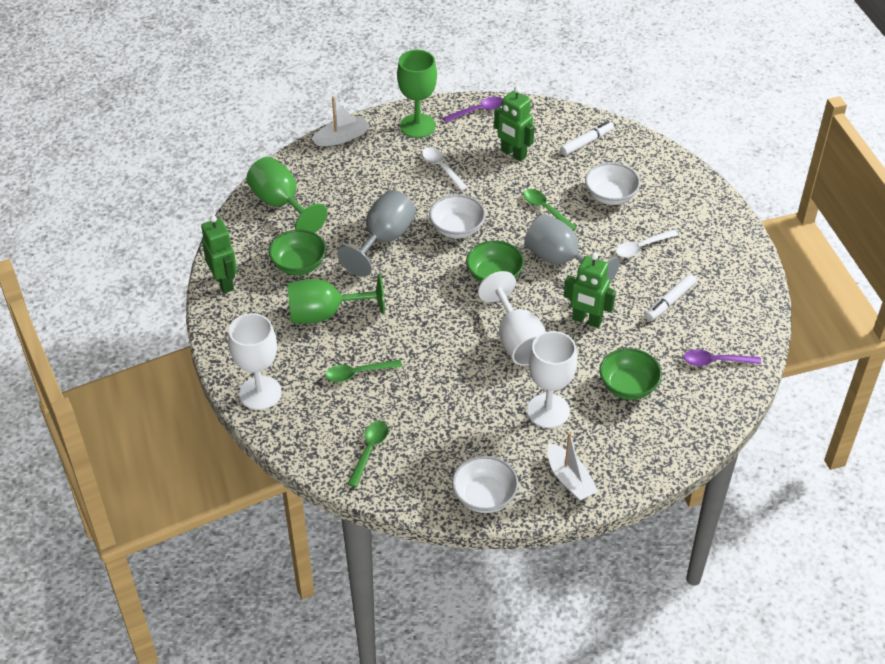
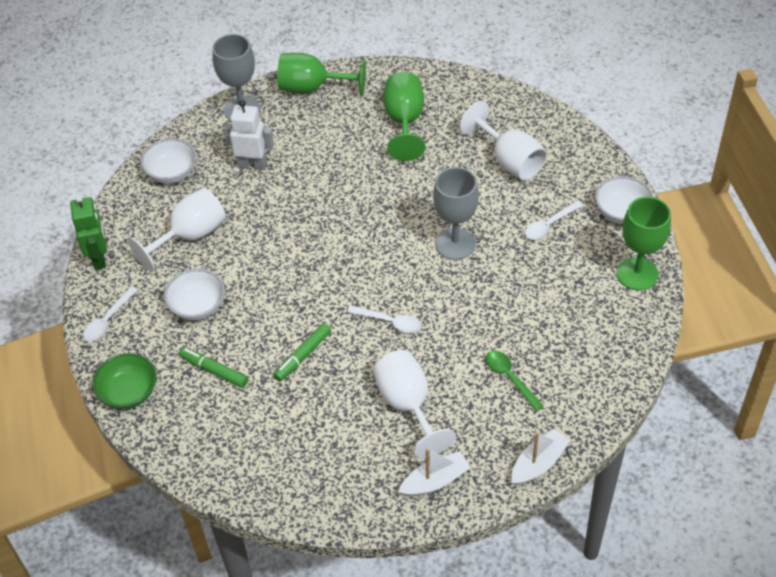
green bowl: 3 -> 1
green marker: 0 -> 2
green robot: 3 -> 1
green spoon: 3 -> 1
purple spoon: 2 -> 0
white marker: 2 -> 0
white robot: 0 -> 1
white spoon: 2 -> 3

